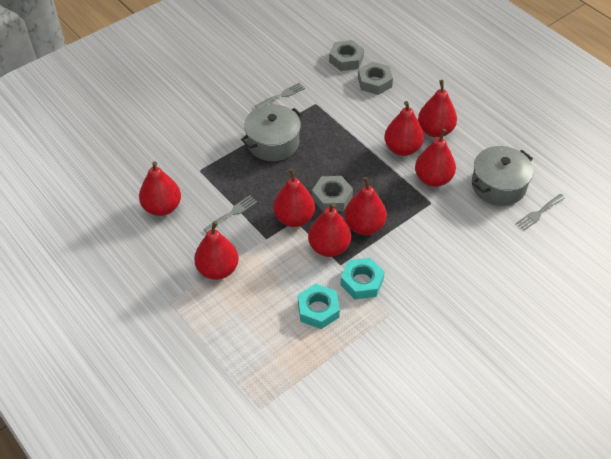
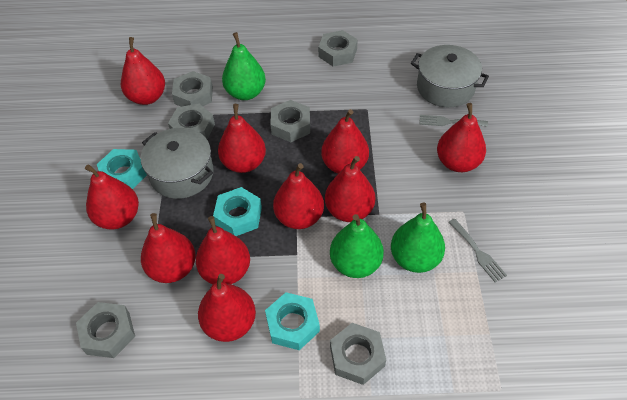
green pear: 0 -> 3
grey fork: 3 -> 2
grey nut: 3 -> 6
red pear: 8 -> 10
turquoise nut: 2 -> 3

